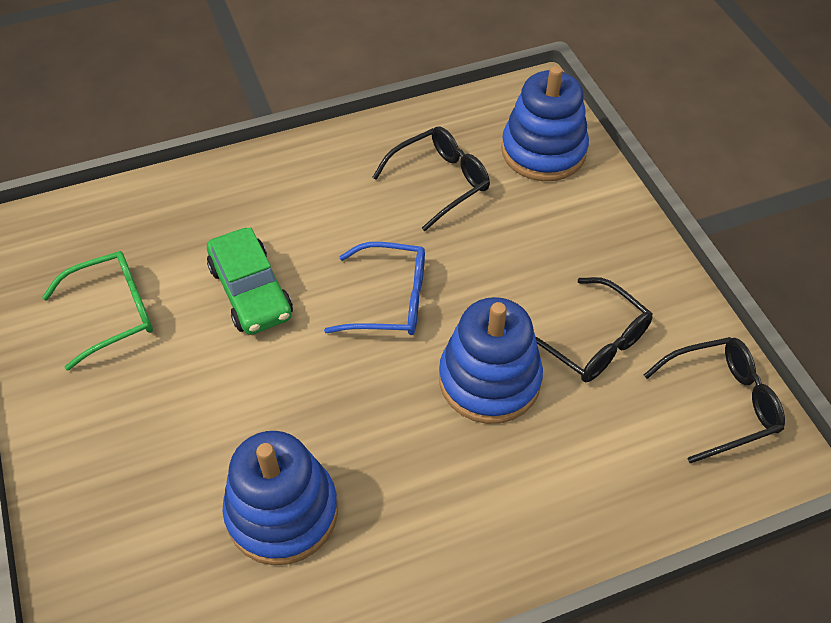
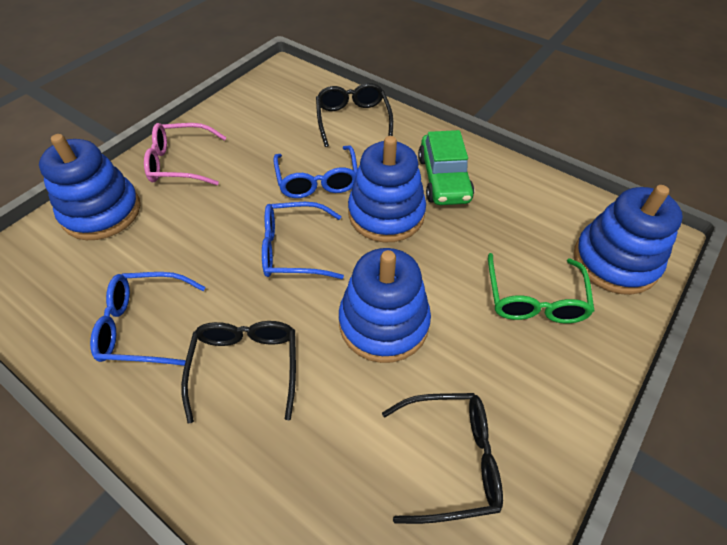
blue glasses: 1 -> 3
blue stacking toy: 3 -> 4
pink glasses: 0 -> 1

